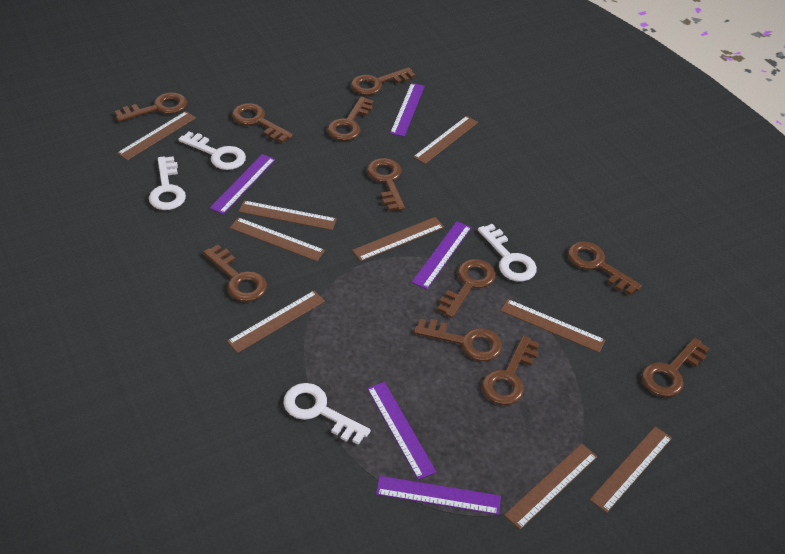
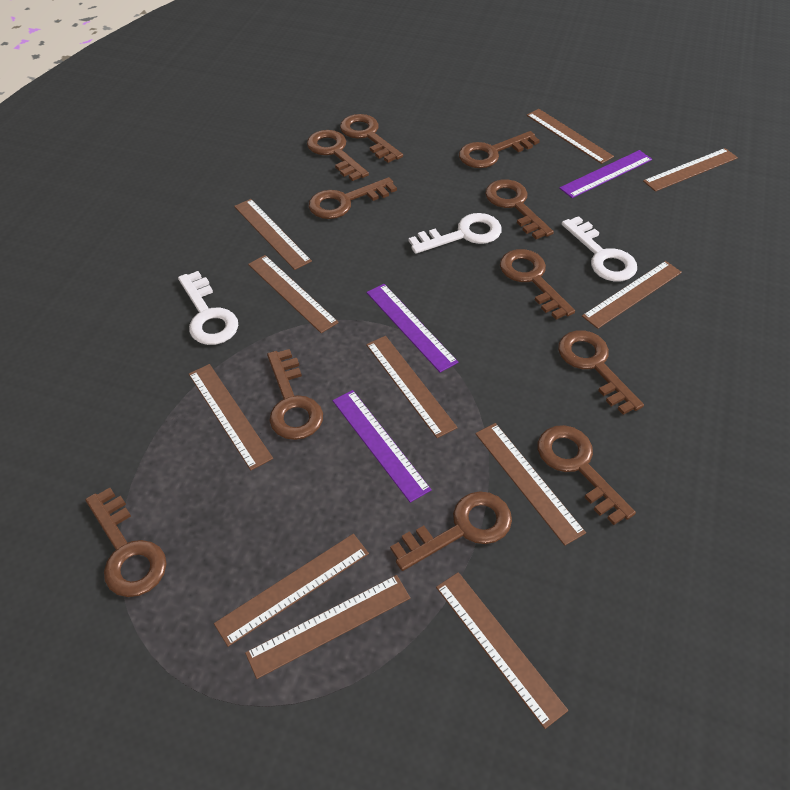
brown ruler: 9 -> 11
purple ruler: 5 -> 3
white key: 4 -> 3

